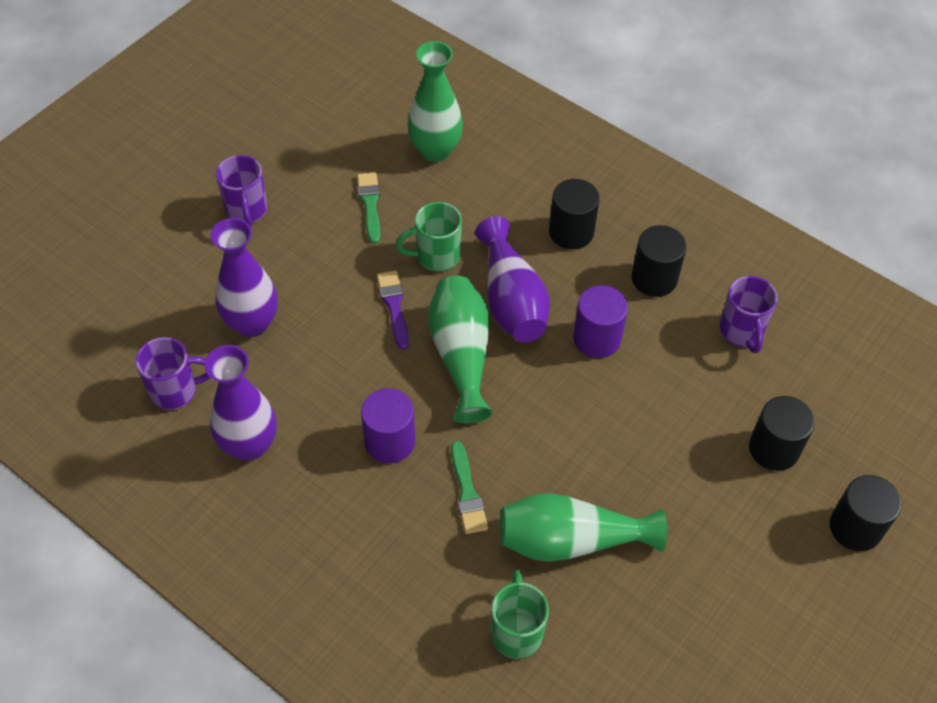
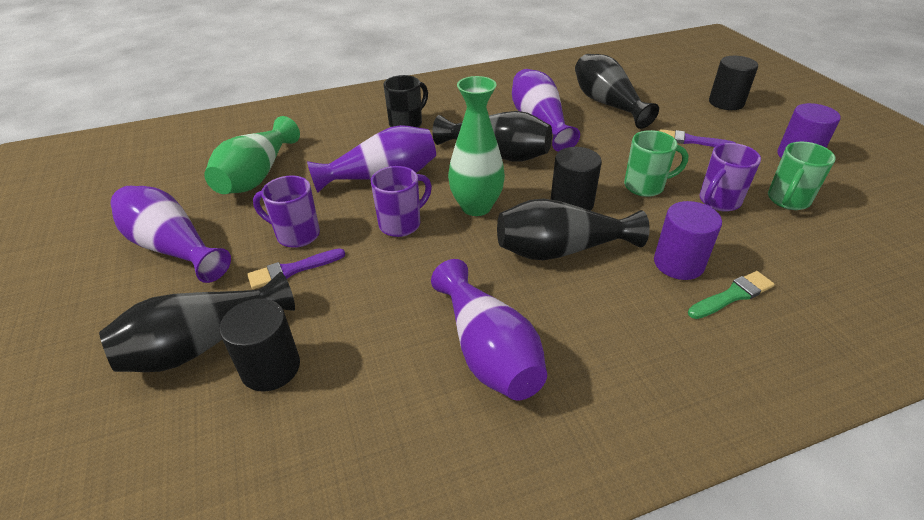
black cylinder: 4 -> 3
black mug: 0 -> 1
black vase: 0 -> 4
green brush: 2 -> 1
green vase: 3 -> 2
purple brush: 1 -> 2
purple vase: 3 -> 4

